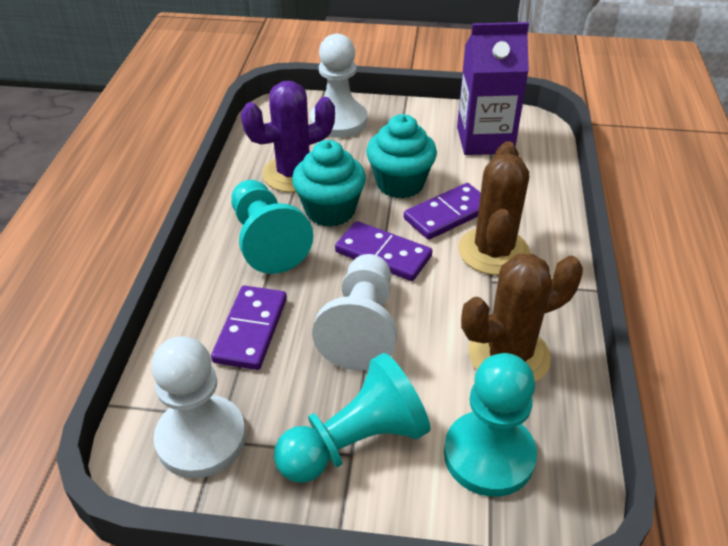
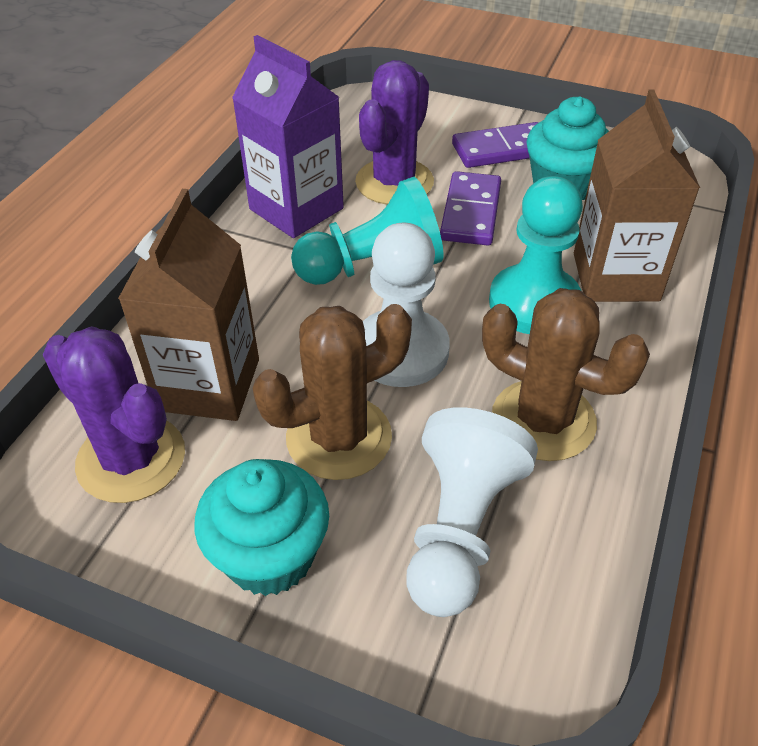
brown carton: 0 -> 2
purple cactus: 1 -> 2
purple domino: 3 -> 2
turquoise pawn: 3 -> 2
white pawn: 3 -> 2

